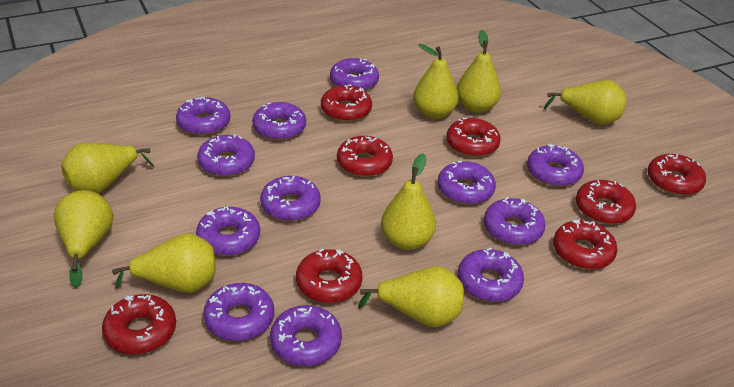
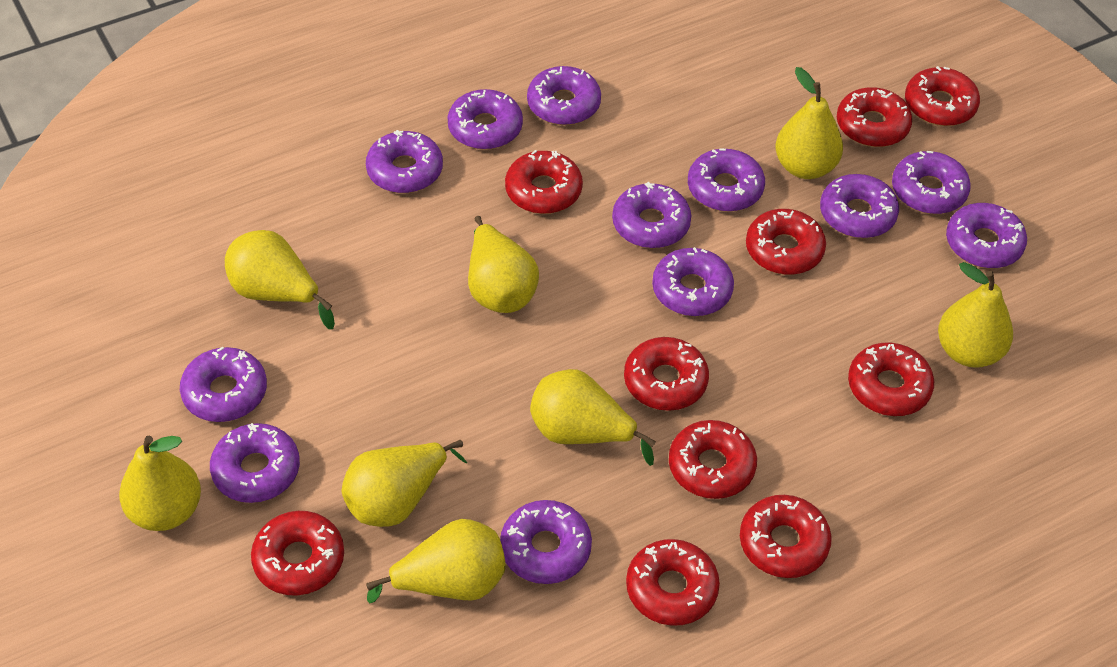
red donut: 8 -> 10

